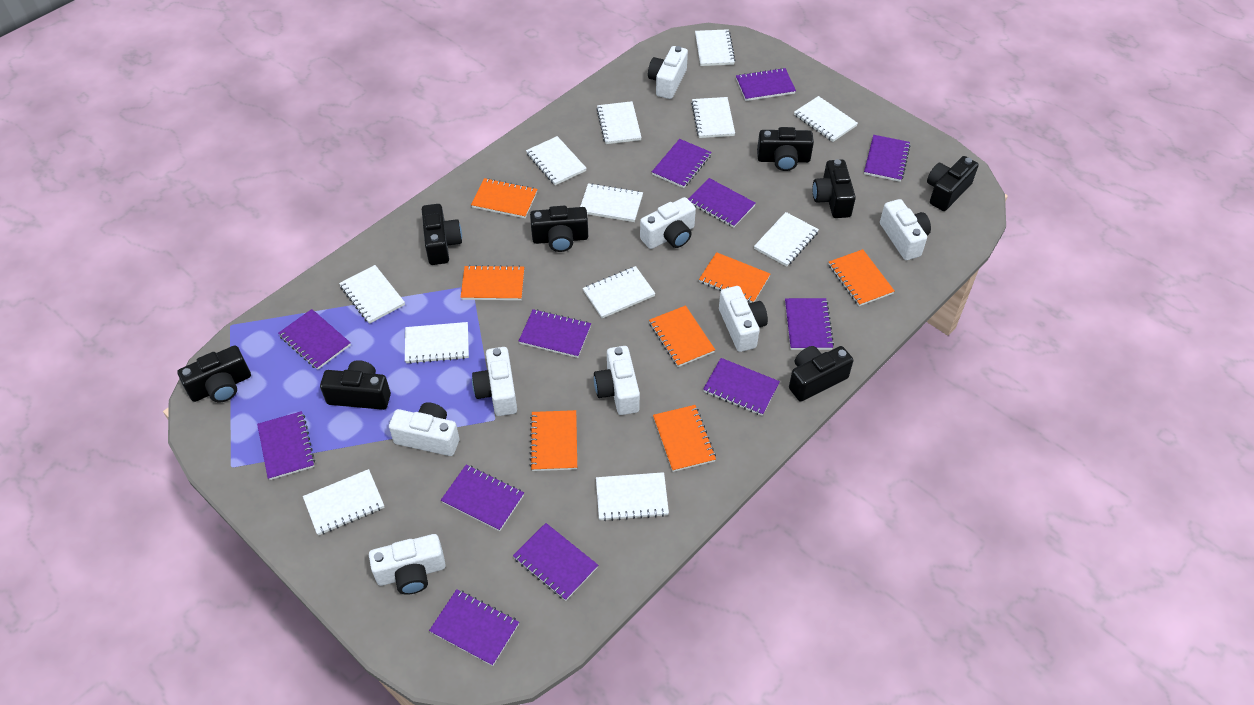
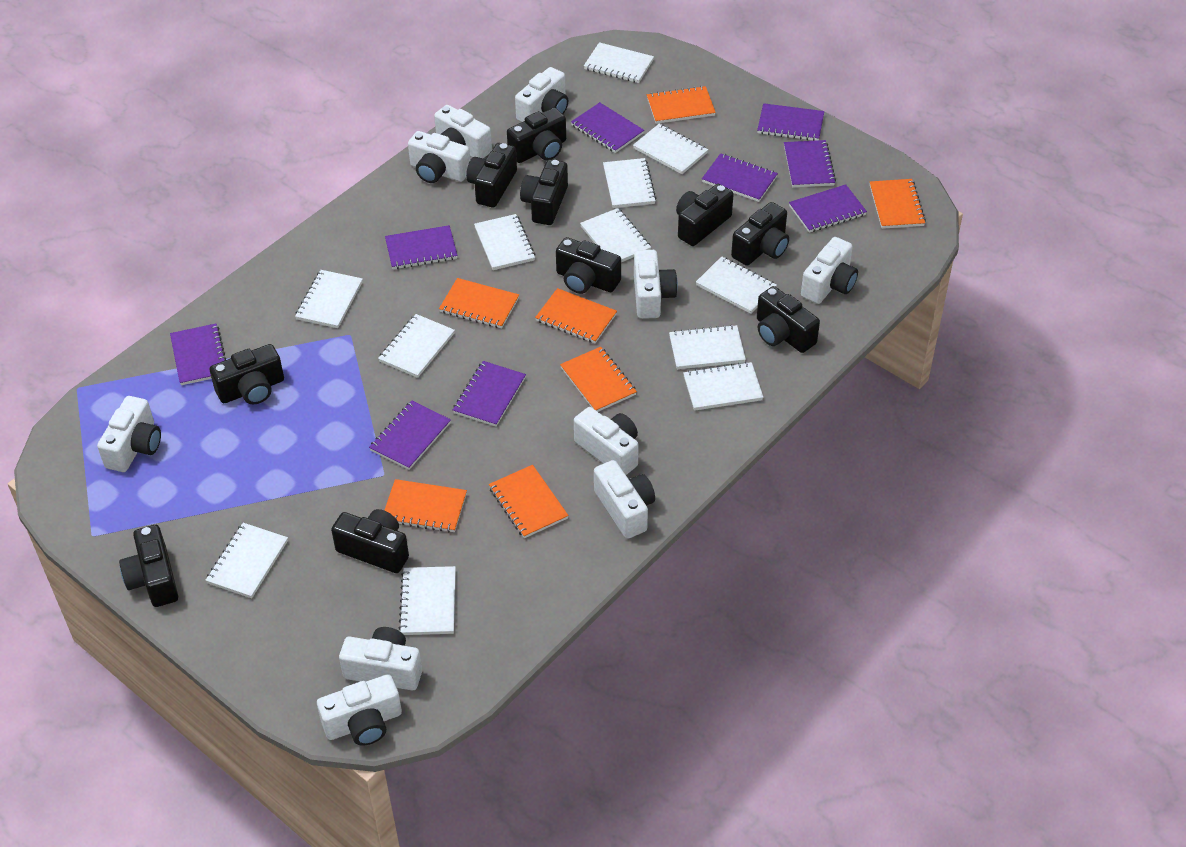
black camera: 8 -> 10
purple notebook: 12 -> 9
white camera: 8 -> 10

